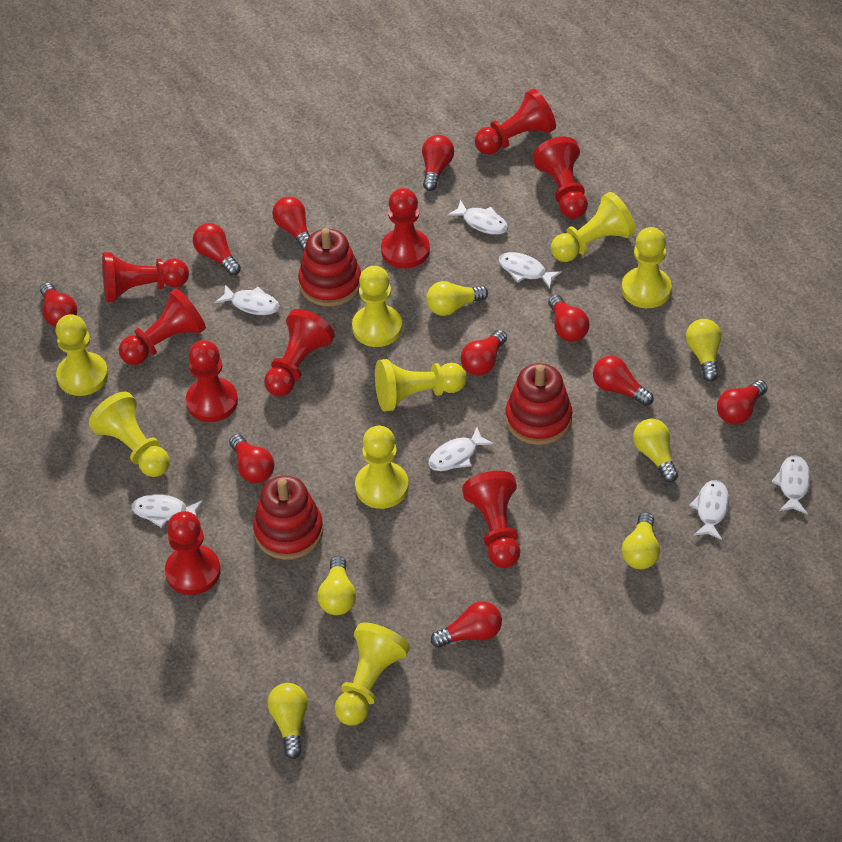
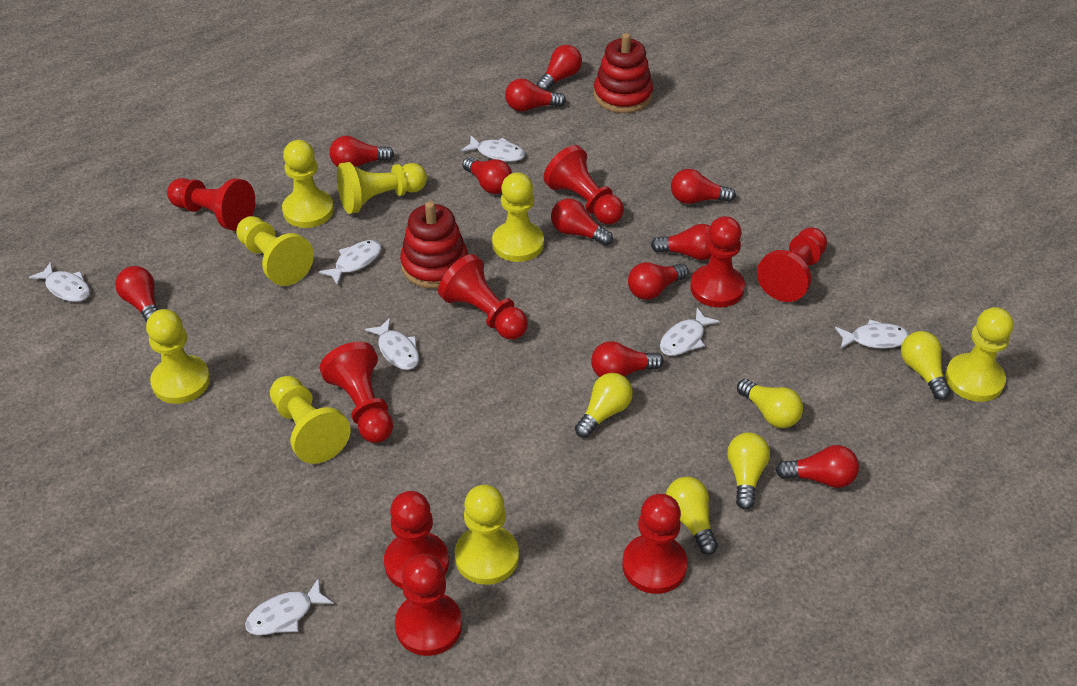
red light bulb: 10 -> 11
red stacking toy: 3 -> 2
yellow light bulb: 6 -> 5

